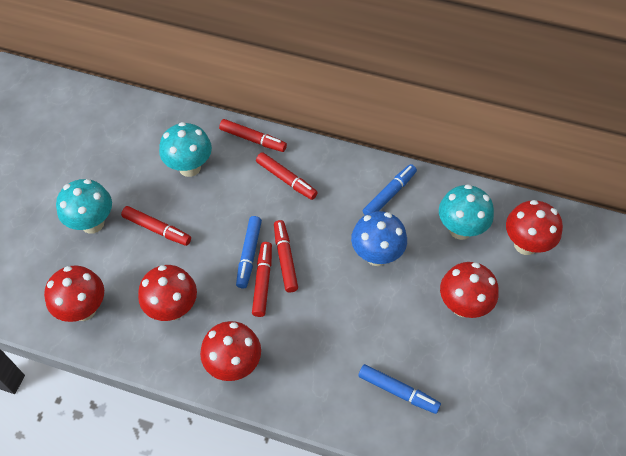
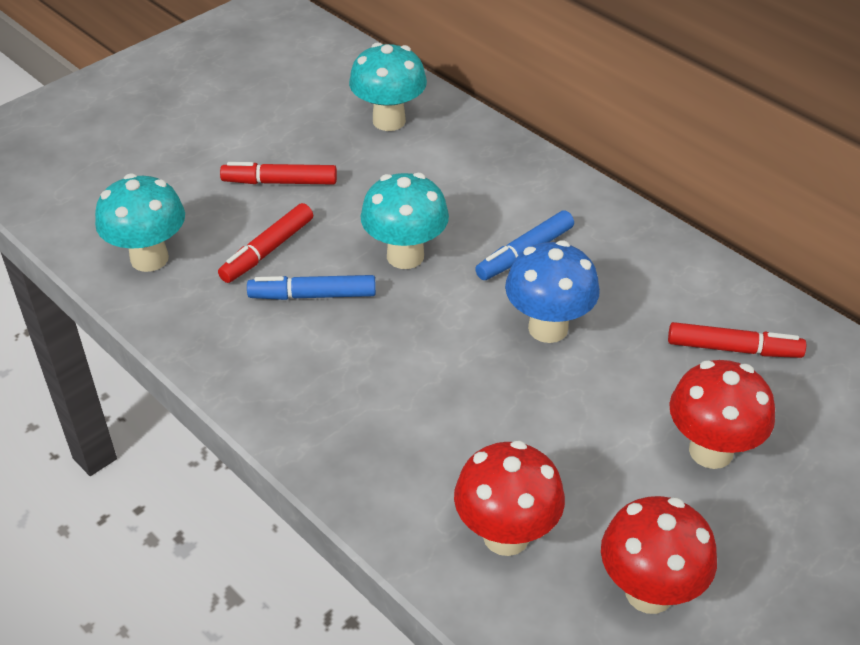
blue marker: 3 -> 2
red marker: 5 -> 3
red mushroom: 5 -> 3

